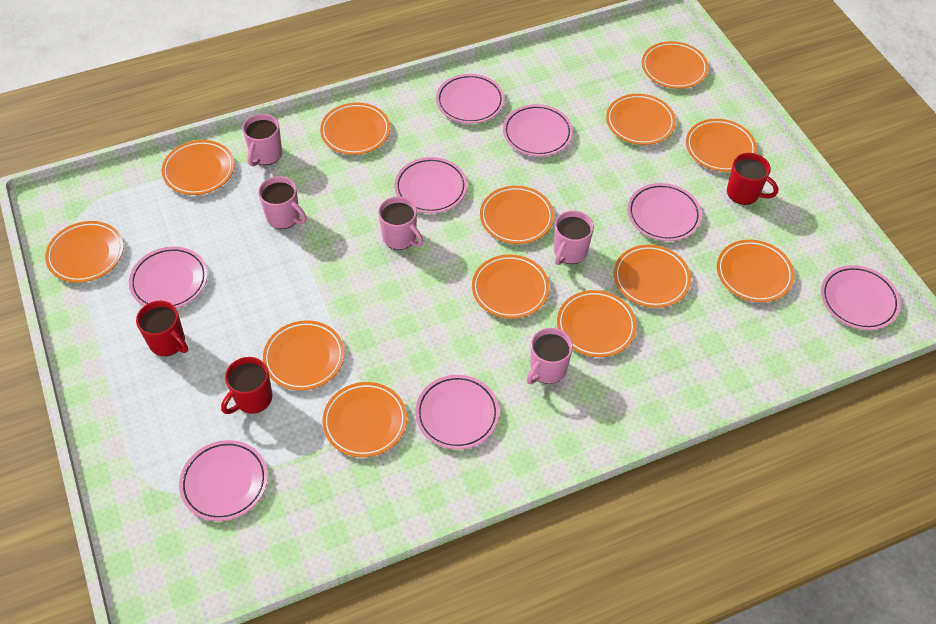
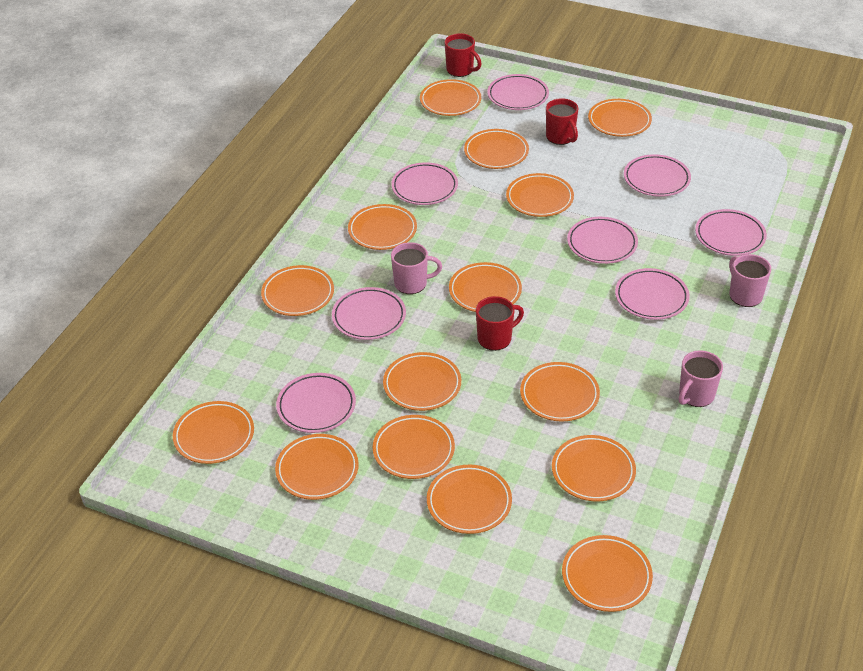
orange plate: 13 -> 15
pink mug: 5 -> 3

